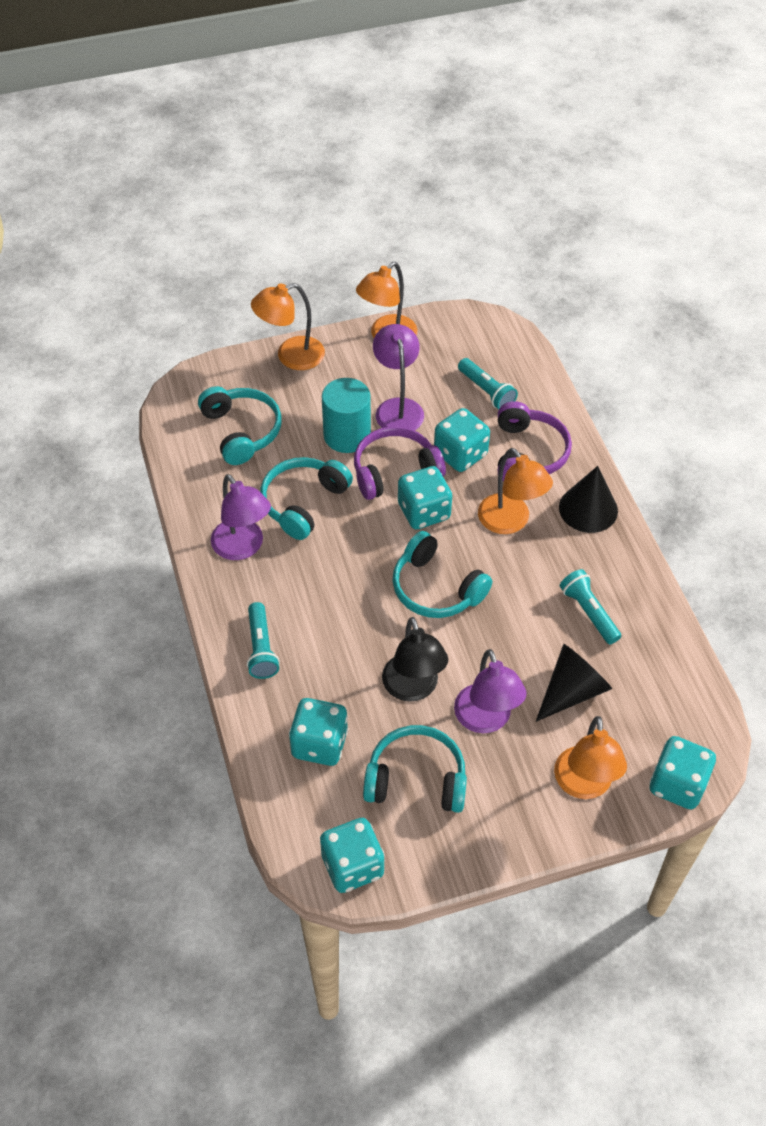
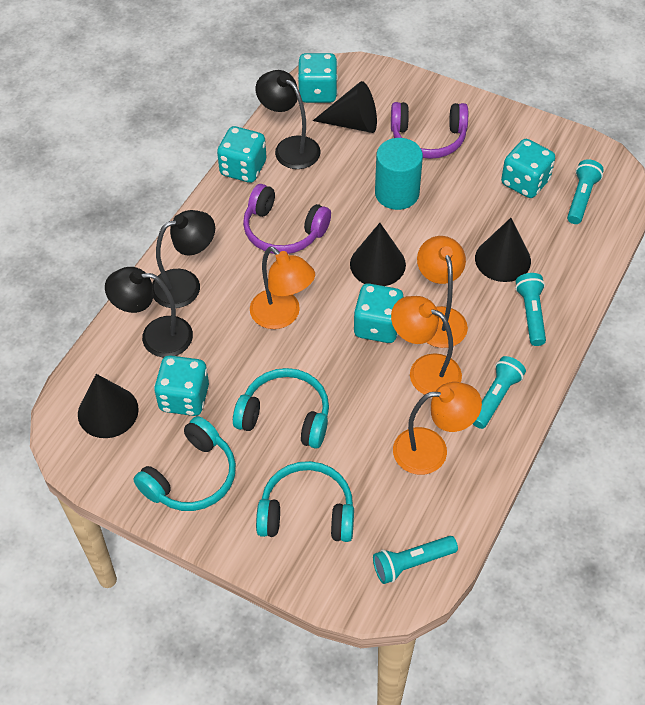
black cone: 2 -> 4
black lamp: 1 -> 3
purple lamp: 3 -> 0
turquoise flashlight: 3 -> 4
turquoise headphones: 4 -> 3

